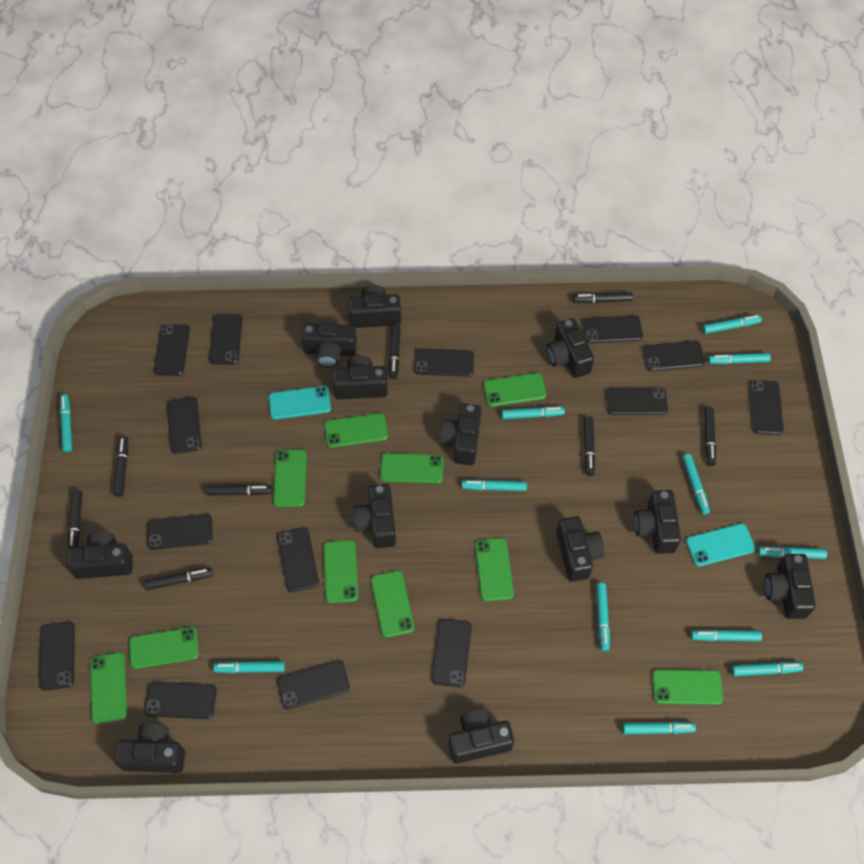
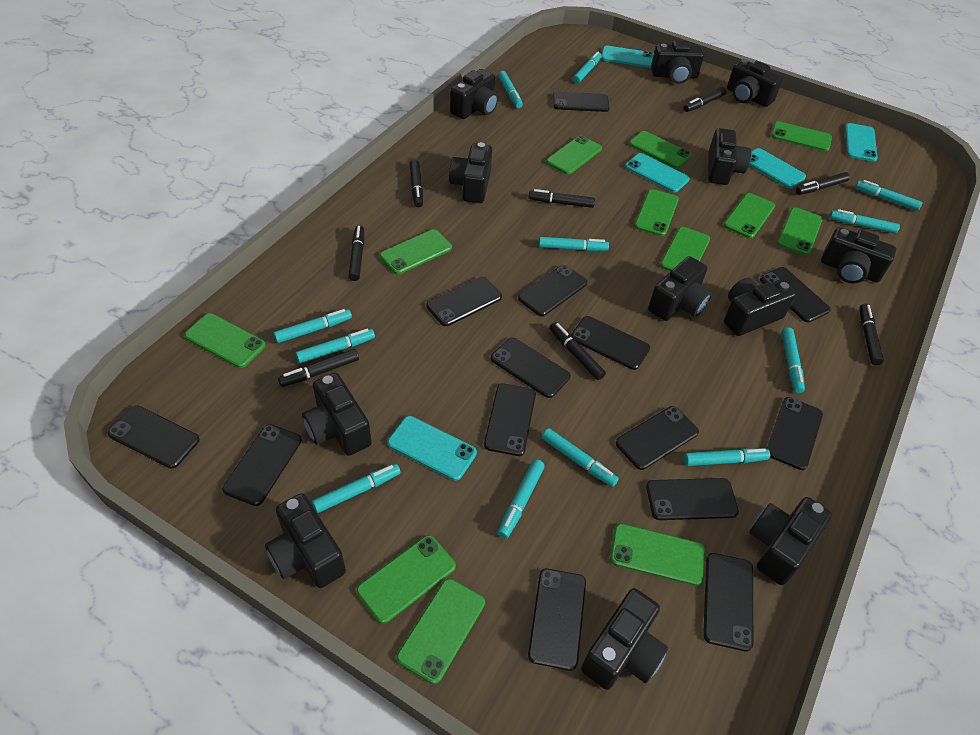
green phone: 10 -> 12
turquoise phone: 2 -> 5

